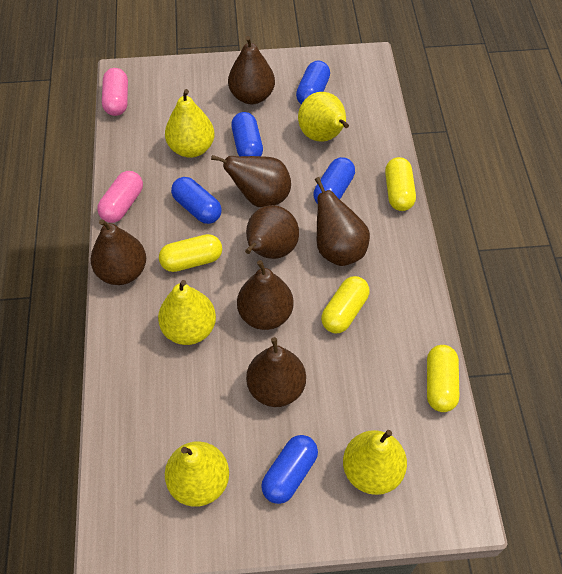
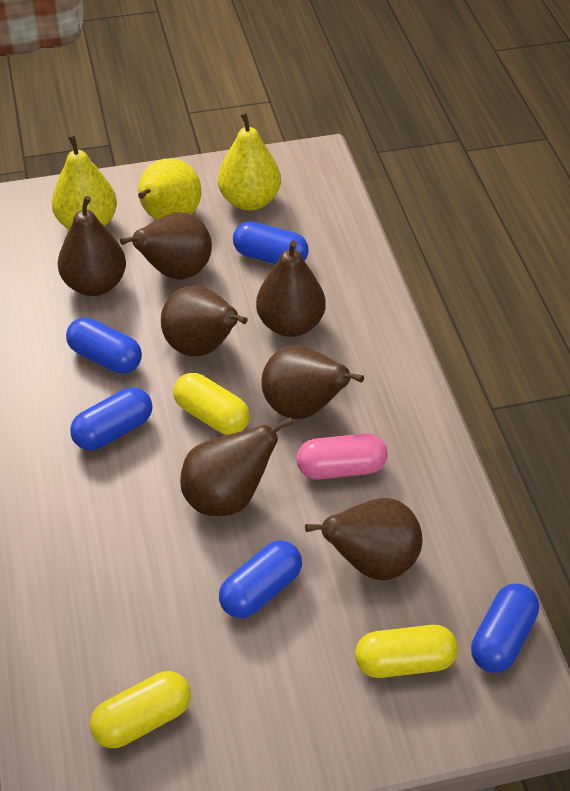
pink capsule: 2 -> 1
yellow capsule: 4 -> 3
yellow pear: 5 -> 3

